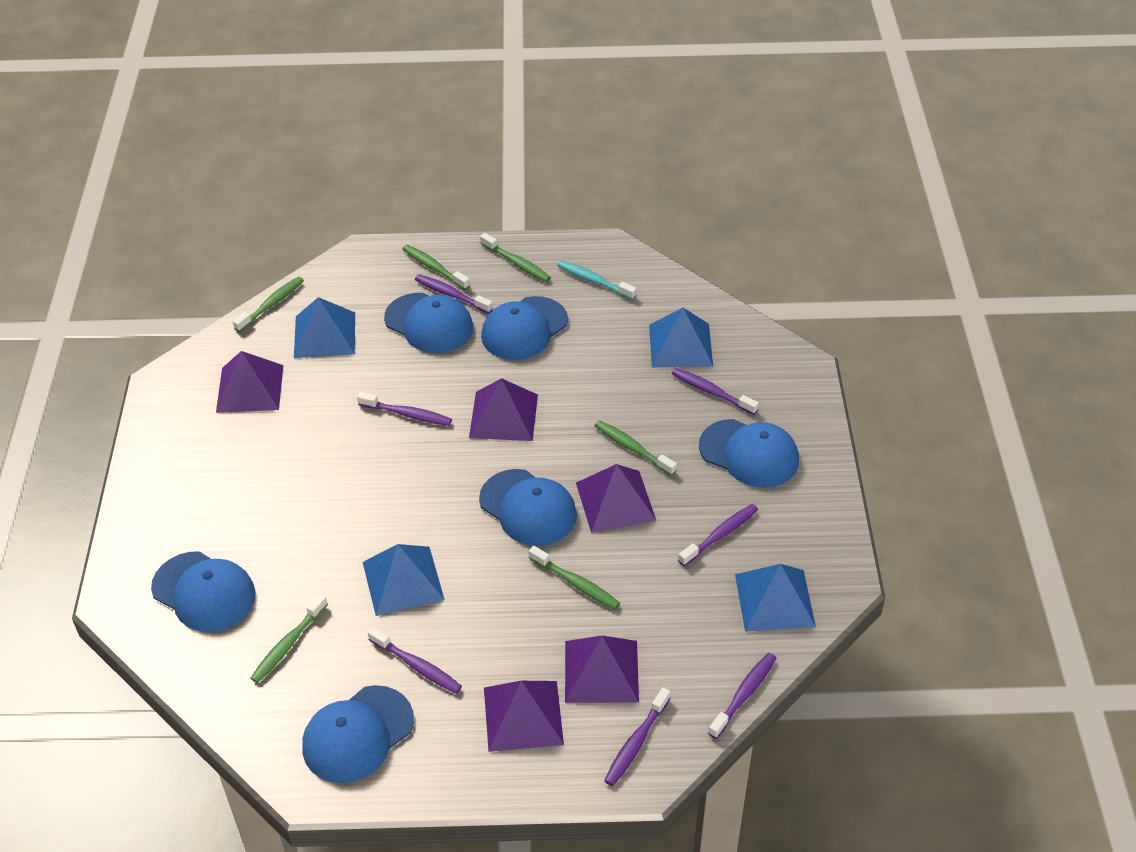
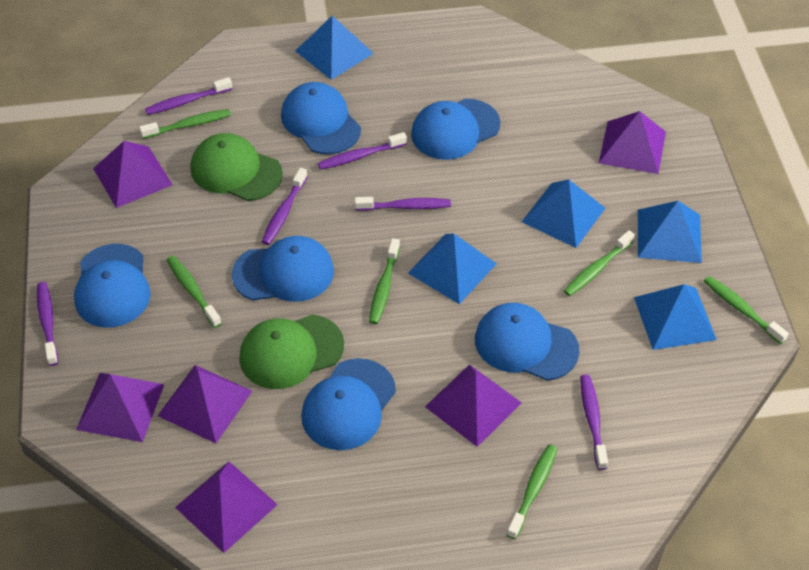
blue pyramid: 4 -> 5
green cap: 0 -> 2
purple pyramid: 5 -> 6
purple toothbrush: 7 -> 6
turquoise toothbrush: 1 -> 0

